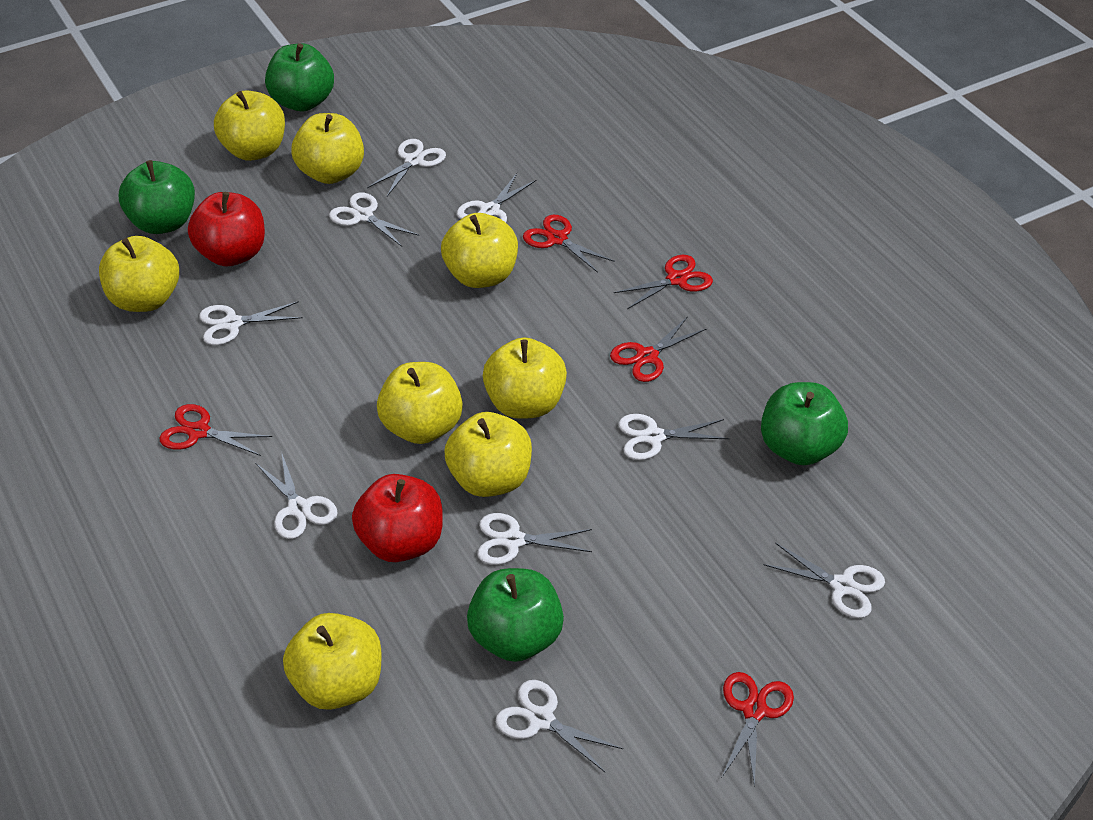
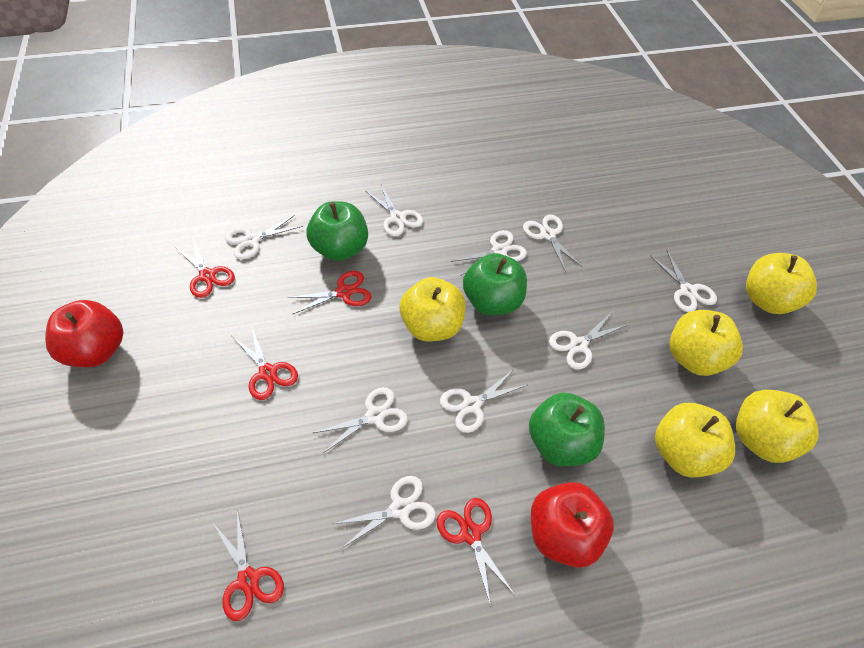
green apple: 4 -> 3
yellow apple: 8 -> 5

